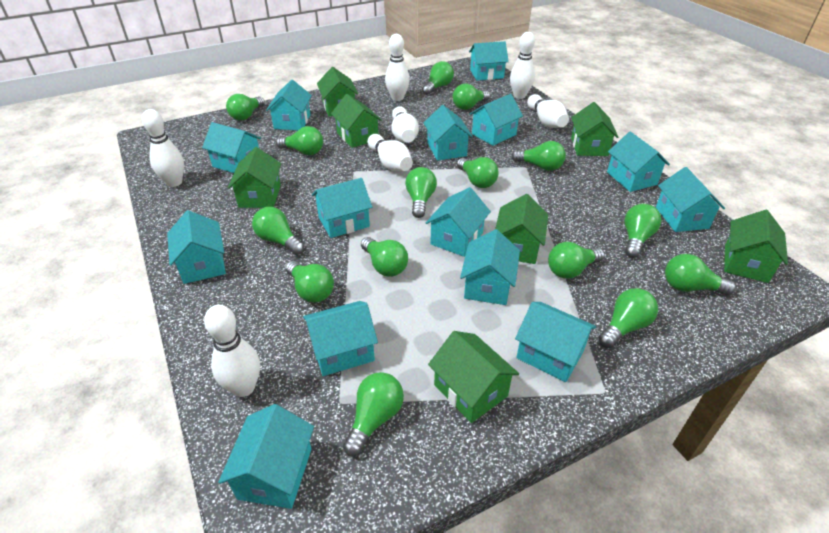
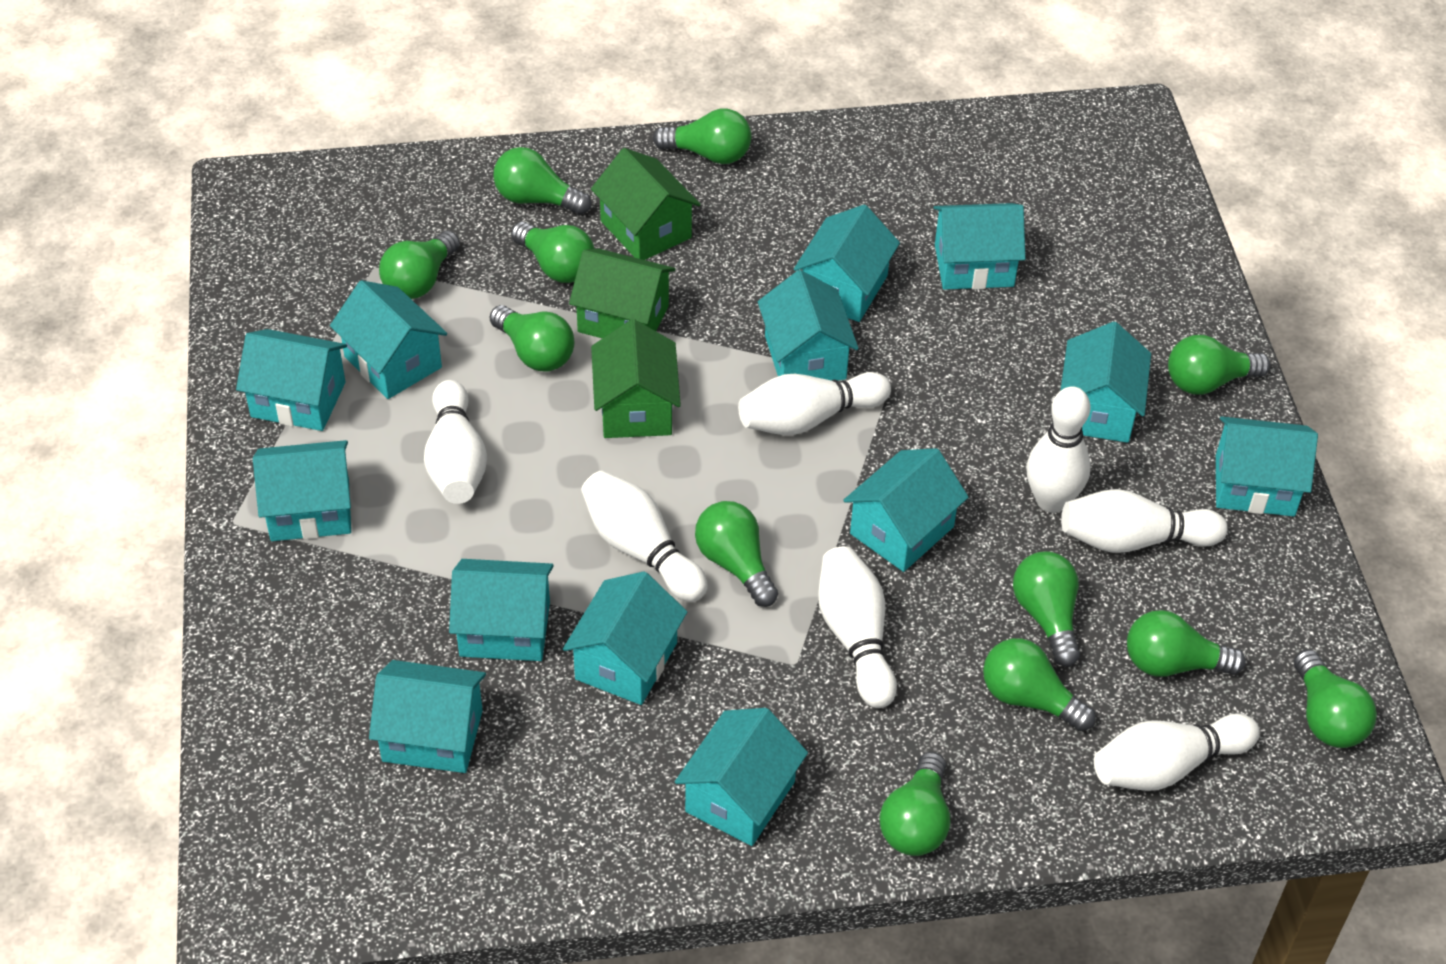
green house: 7 -> 3
green light bulb: 15 -> 12
turquoise house: 14 -> 13

